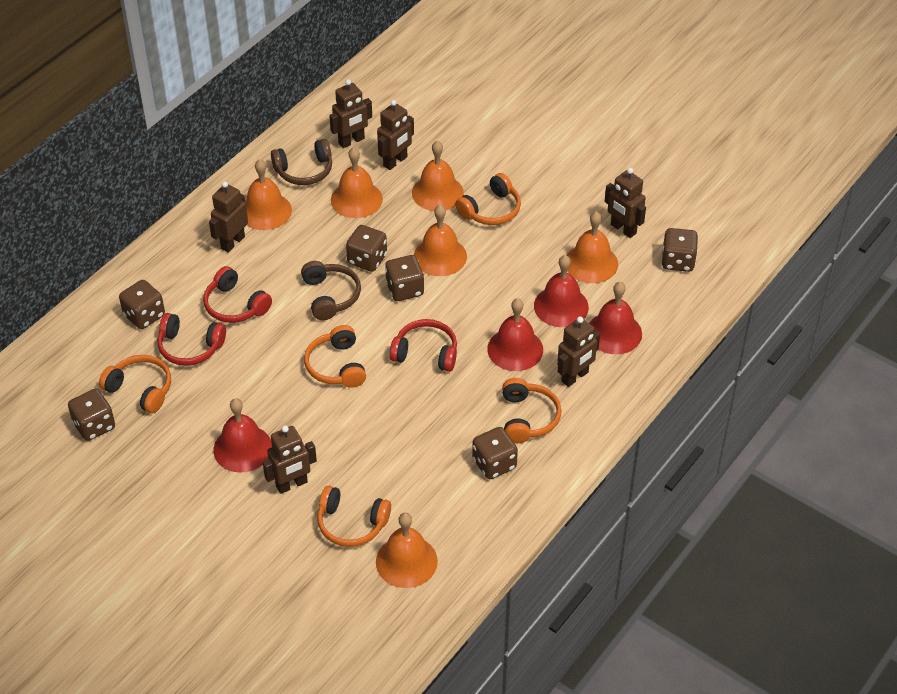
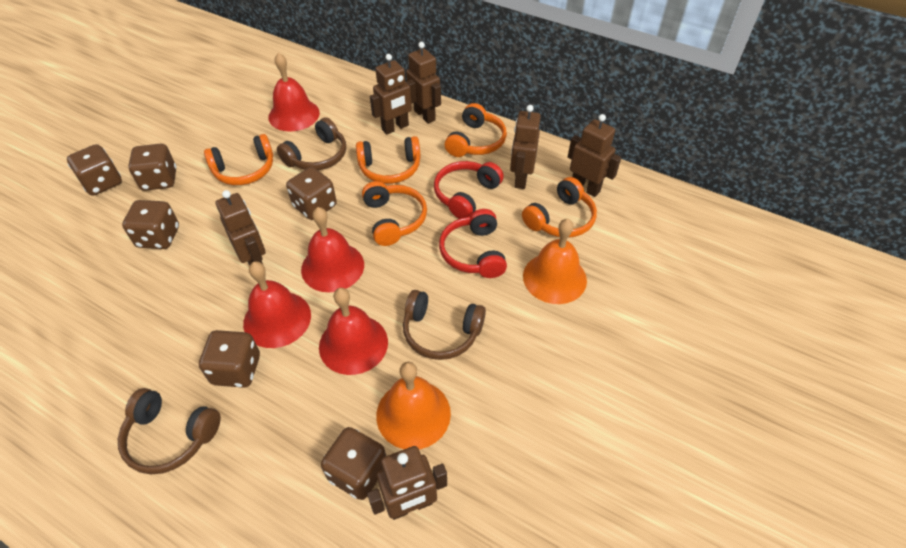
brown headphones: 2 -> 3
orange bell: 6 -> 2
red headphones: 3 -> 2

